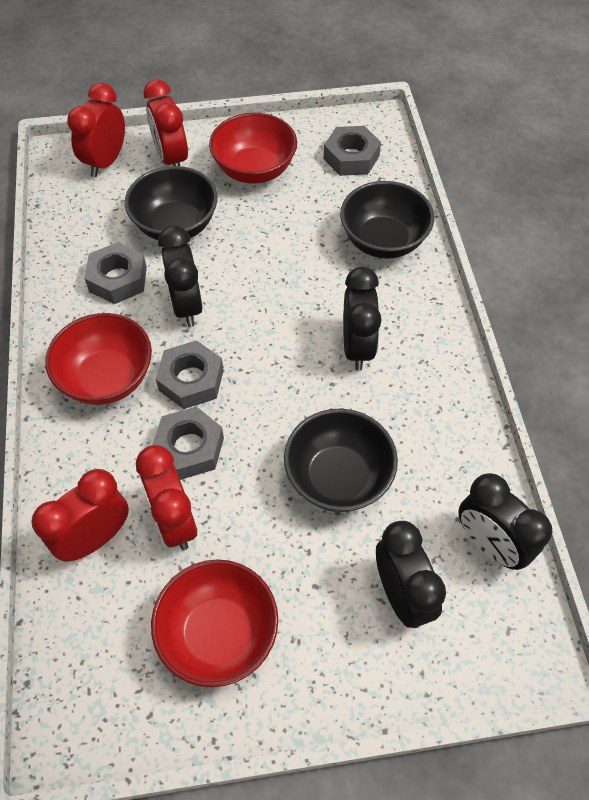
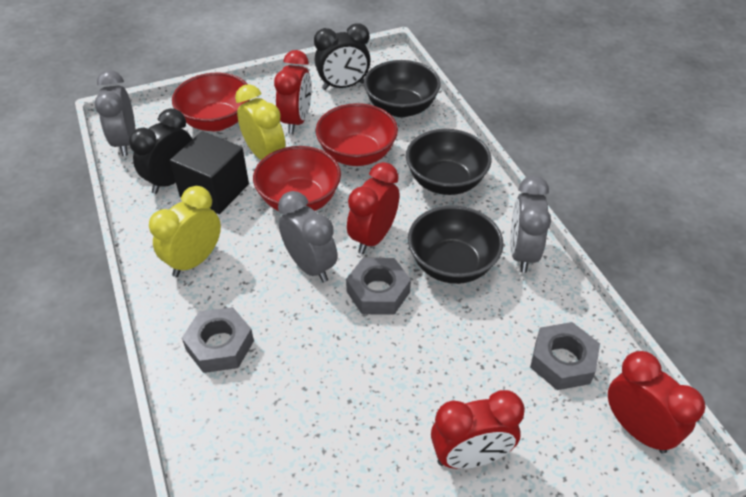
black clock: 4 -> 2
black cube: 0 -> 1
grey clock: 0 -> 3
grey nut: 4 -> 3
yellow clock: 0 -> 2

